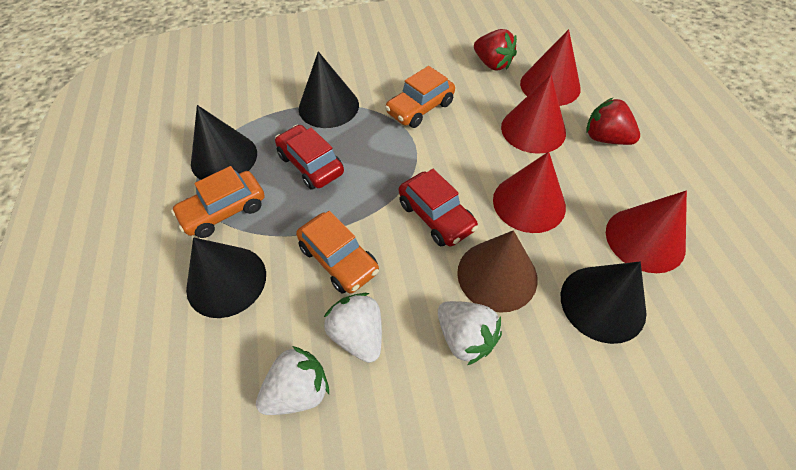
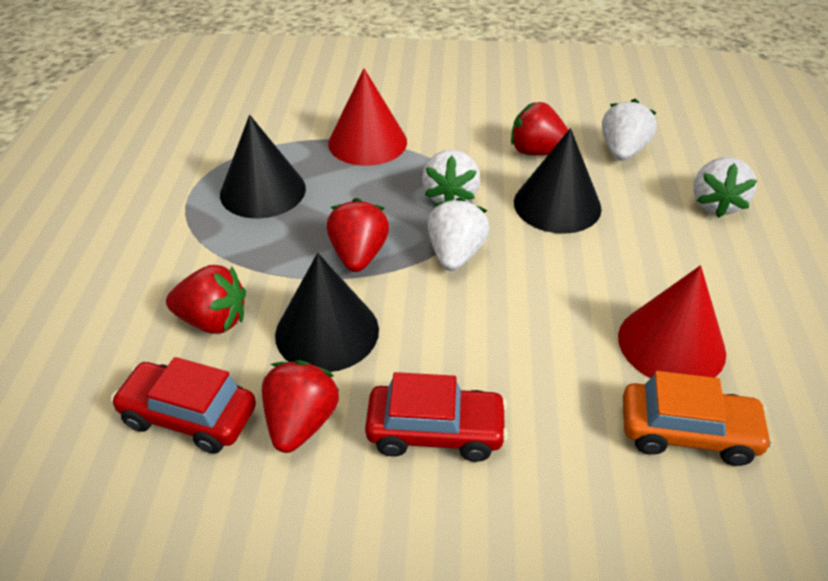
black cone: 4 -> 3
brown cone: 1 -> 0
orange car: 3 -> 1
red cone: 4 -> 2
red strawberry: 2 -> 4
white strawberry: 3 -> 4

